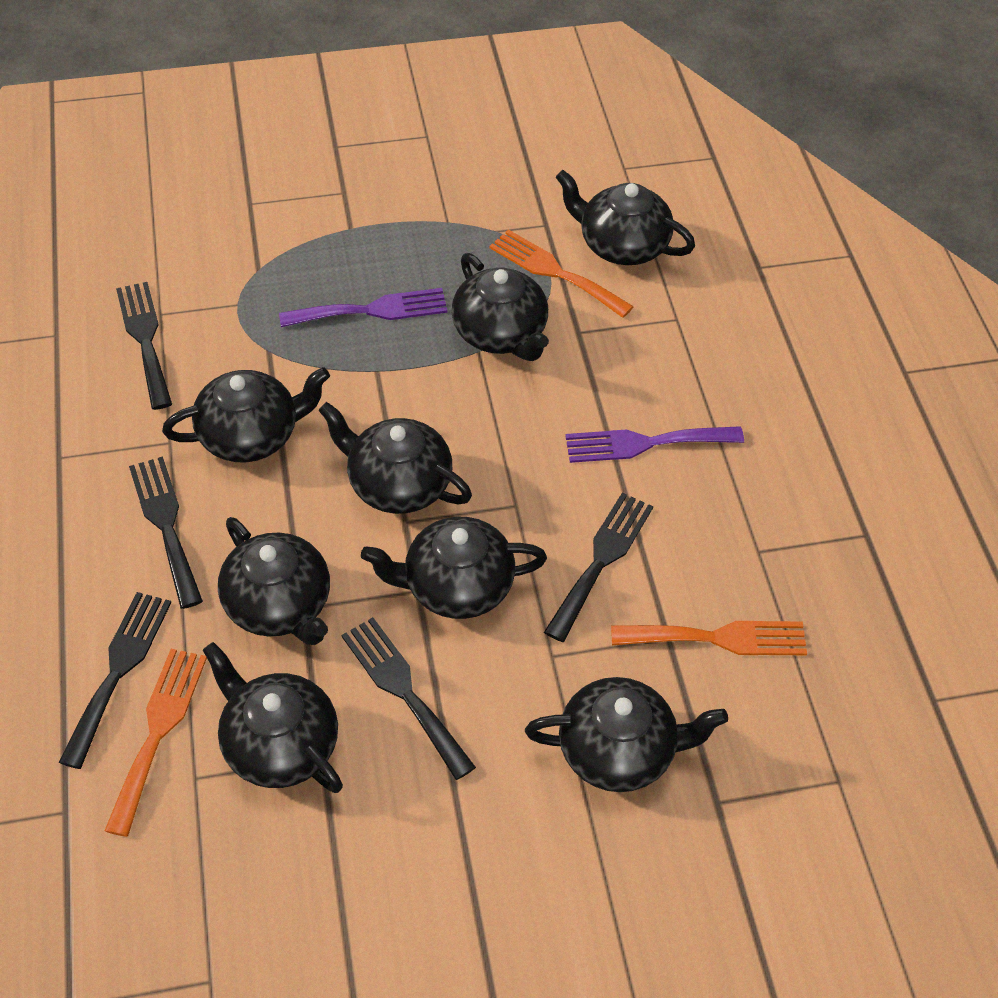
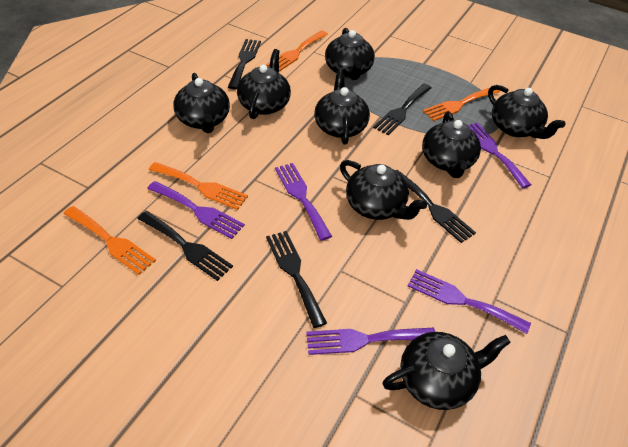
orange fork: 3 -> 4
purple fork: 2 -> 5

